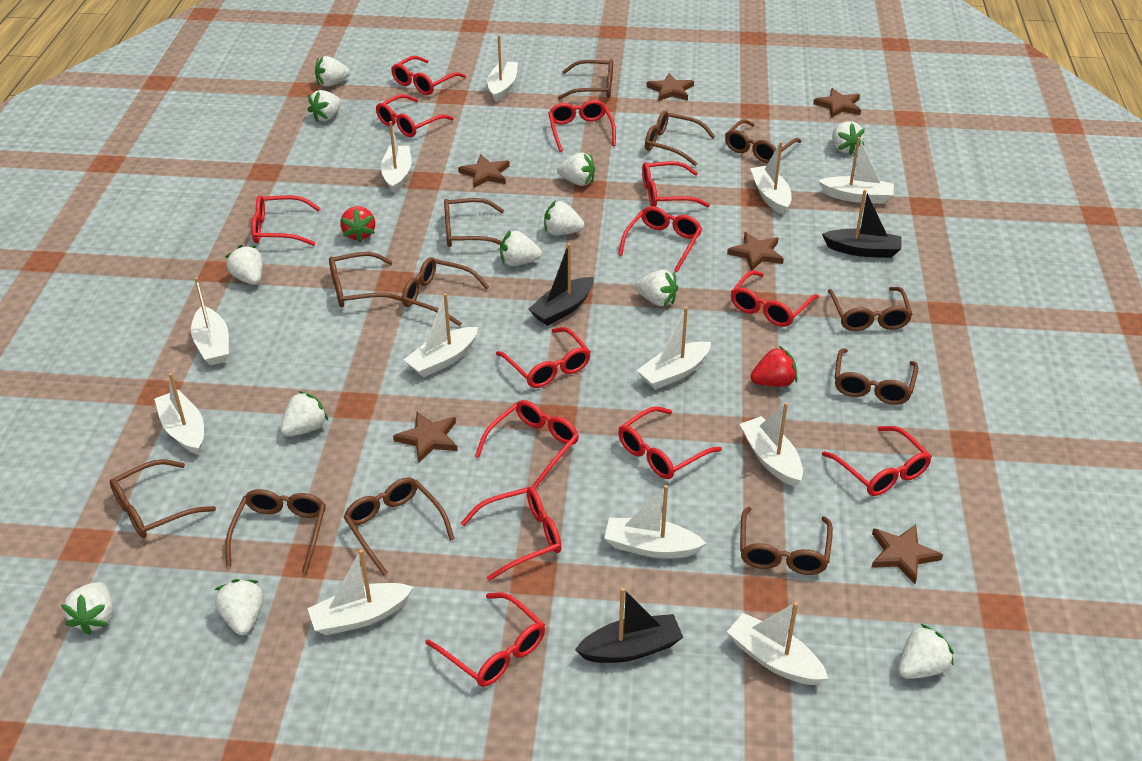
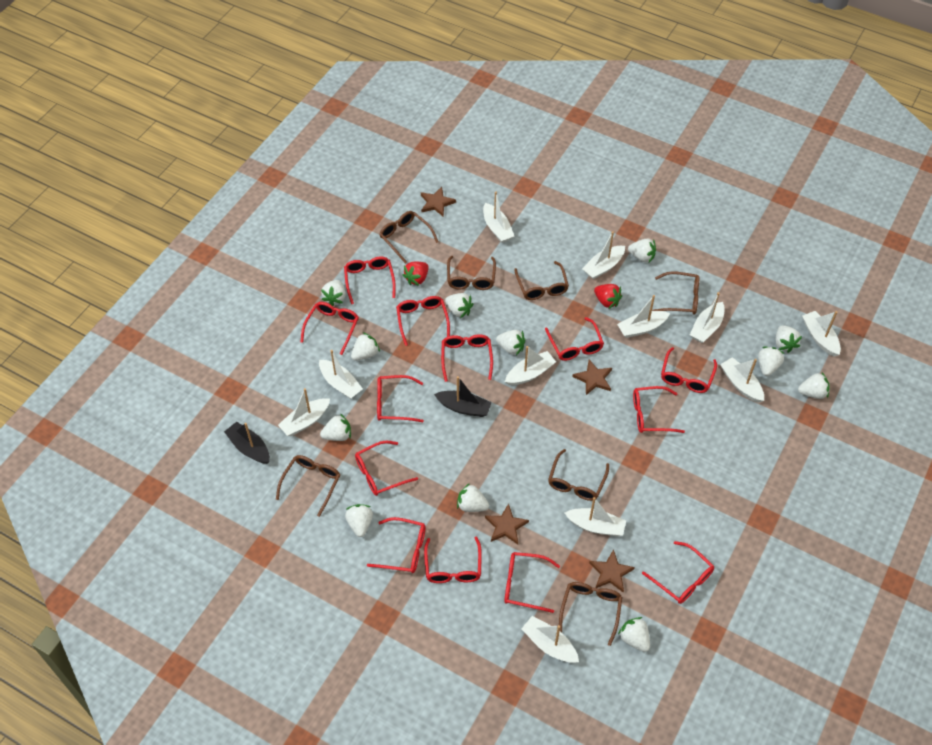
black boat: 3 -> 2
brown glasses: 12 -> 7
brown star: 6 -> 4
white boat: 12 -> 11

